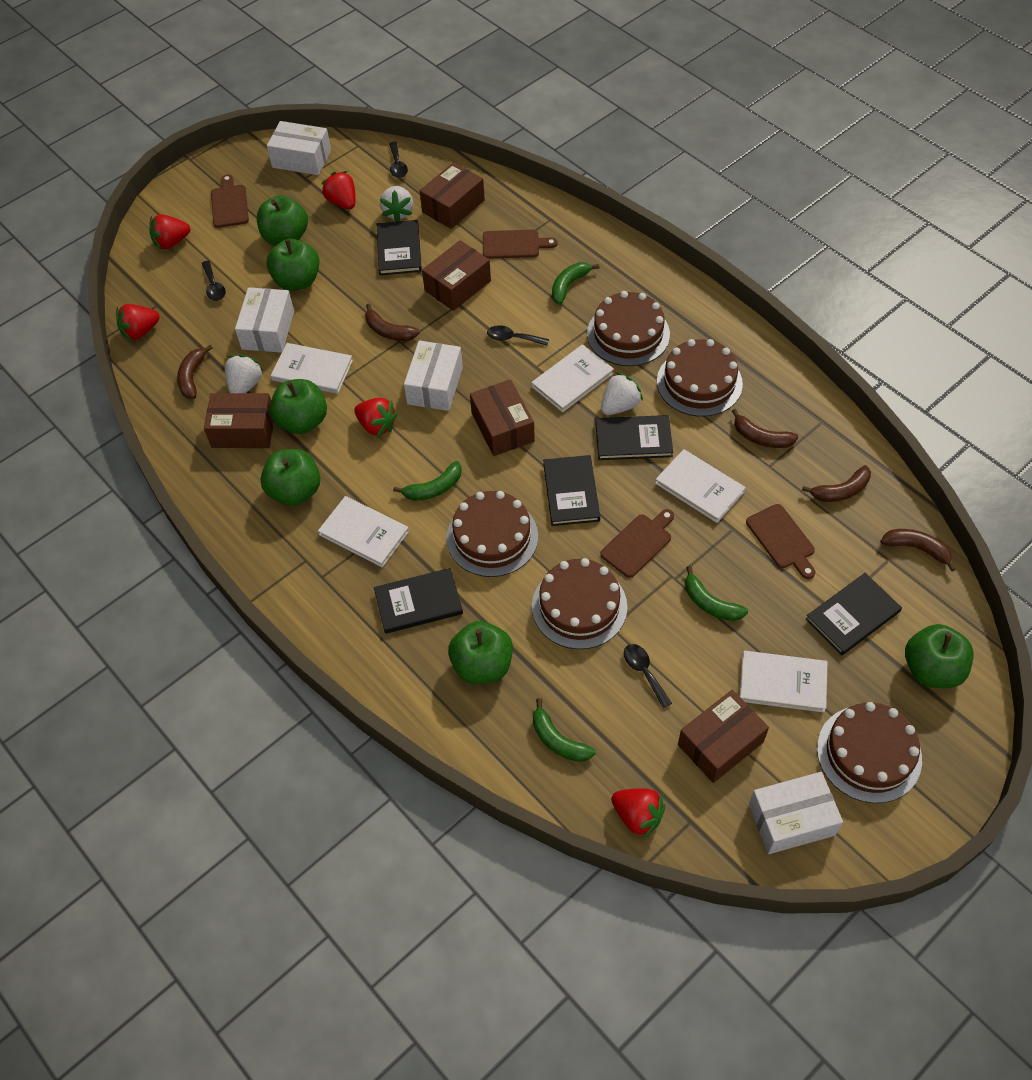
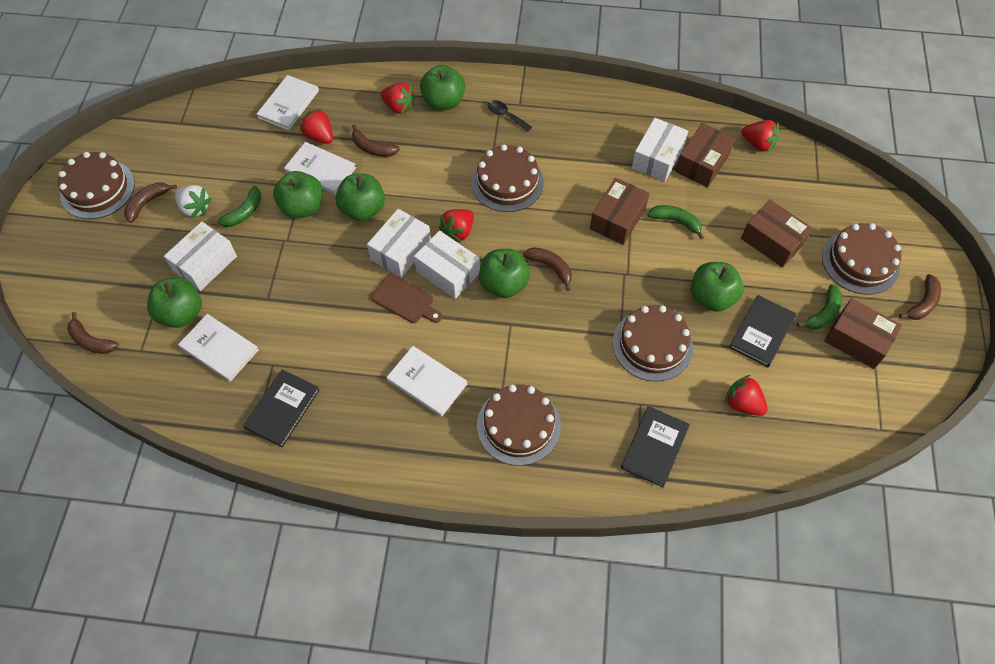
black book: 5 -> 3
black spoon: 4 -> 1
brown box: 5 -> 4
brown cutting board: 4 -> 1
green banana: 4 -> 3
white book: 5 -> 4
white strawberry: 3 -> 1

